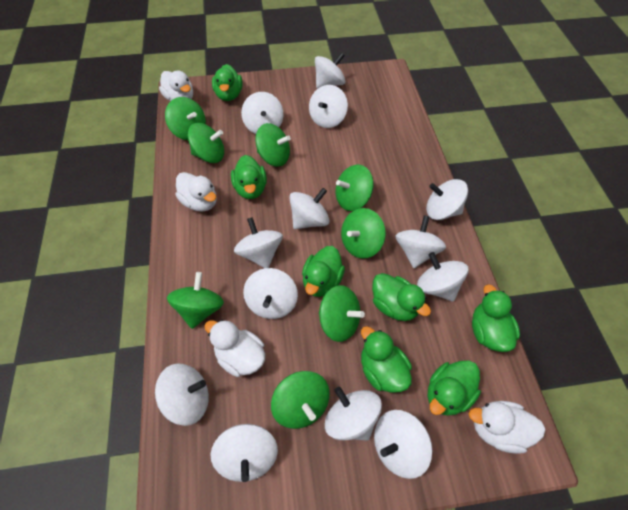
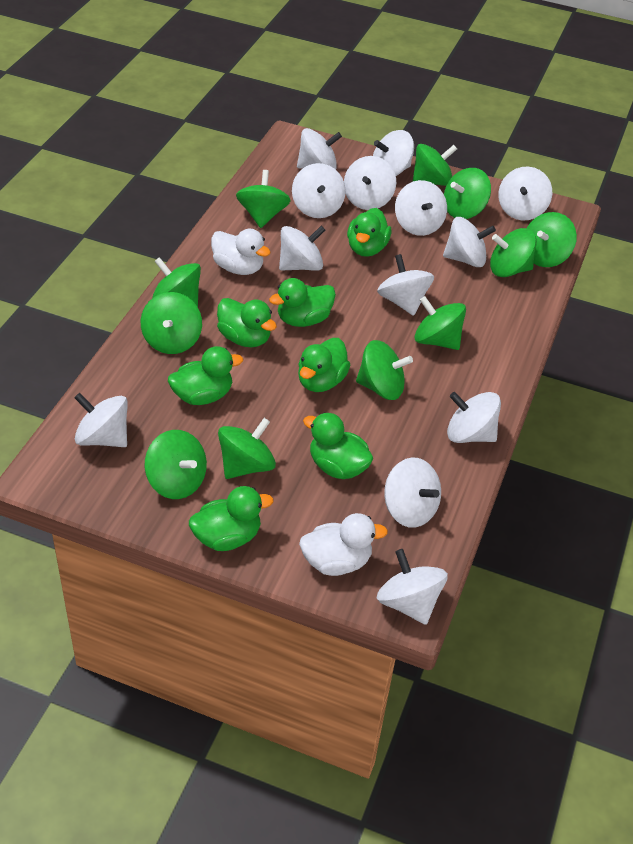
green spinning top: 8 -> 11
white duck: 4 -> 2

